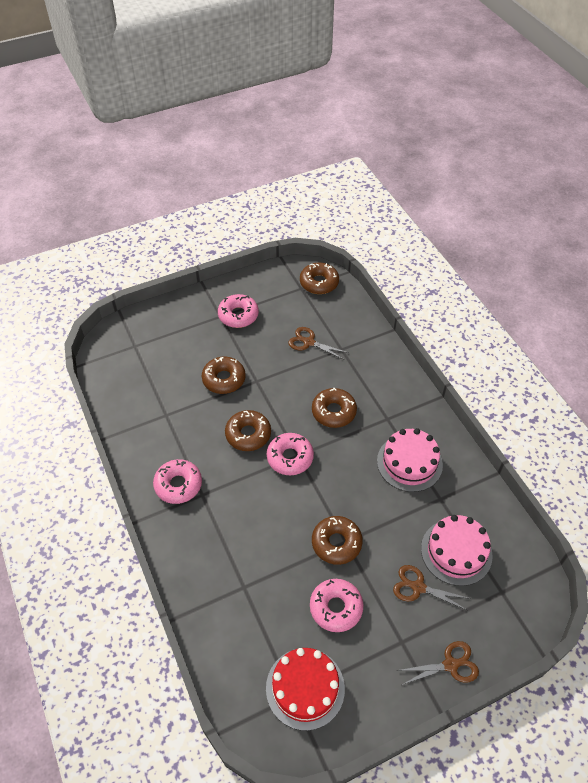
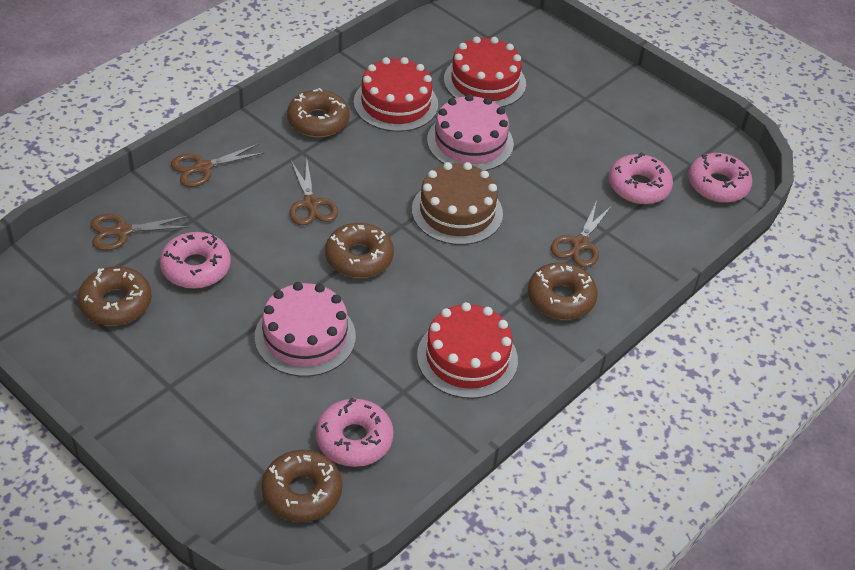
brown cake: 0 -> 1
brown scissors: 3 -> 4
red cake: 1 -> 3

